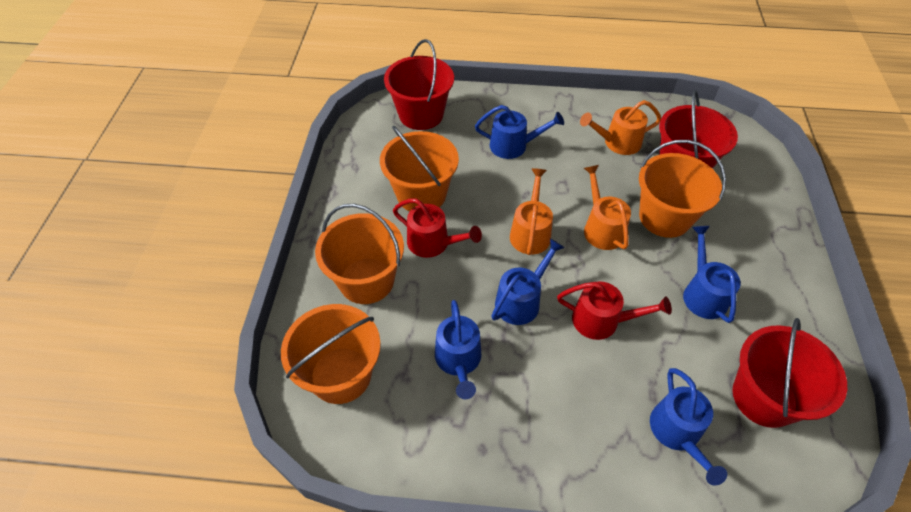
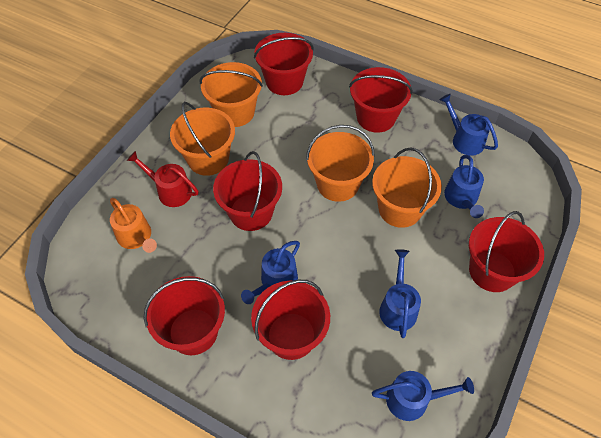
orange watering can: 3 -> 1
red bucket: 3 -> 6
red watering can: 2 -> 1

